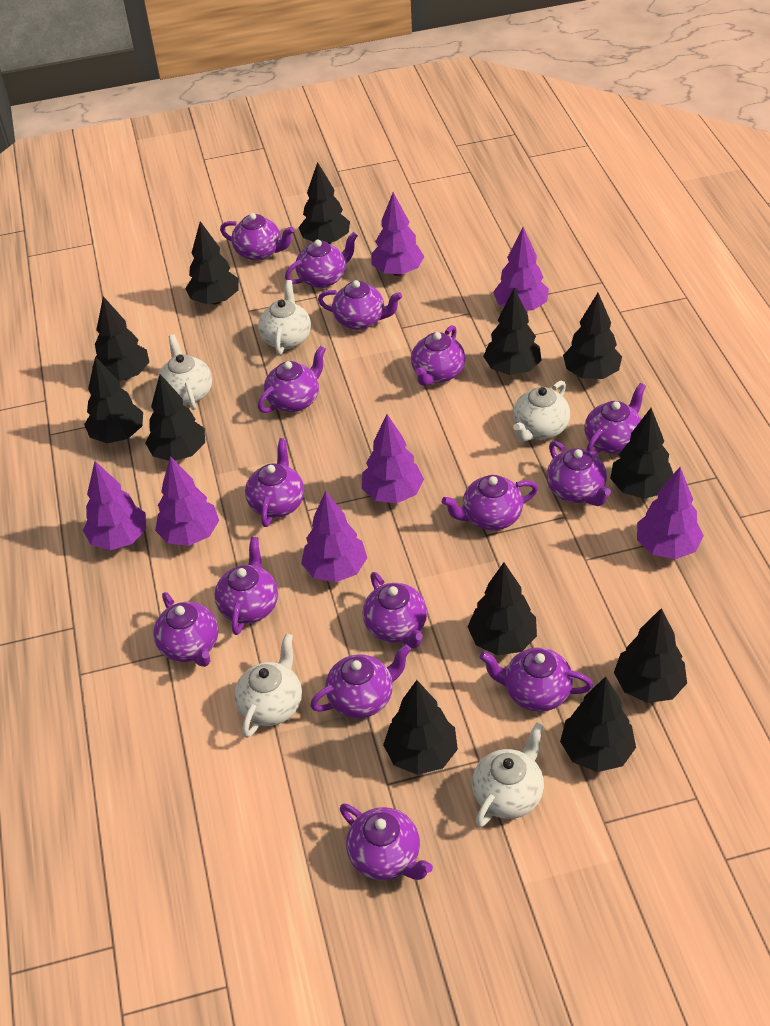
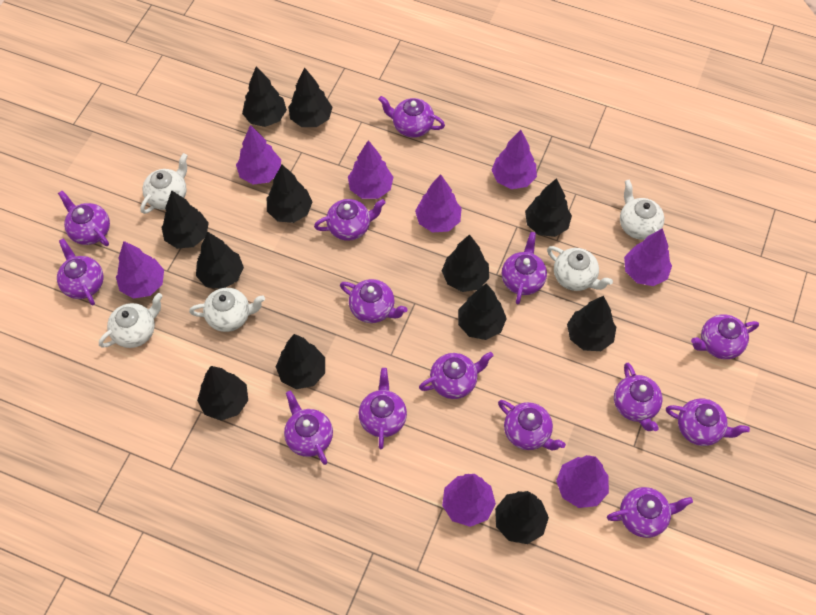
purple teapot: 15 -> 14
purple tree: 7 -> 8

